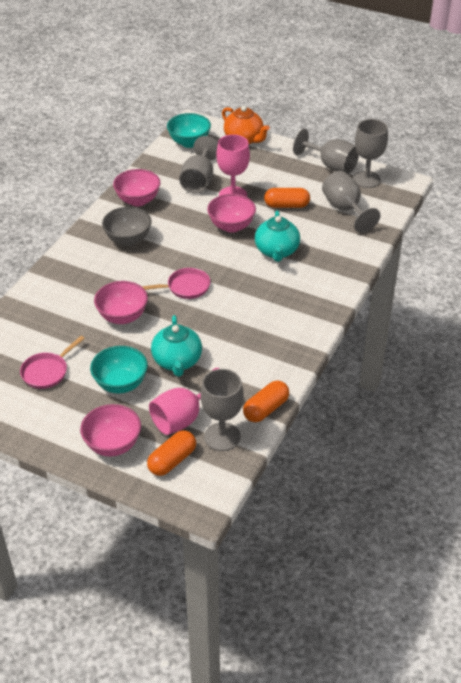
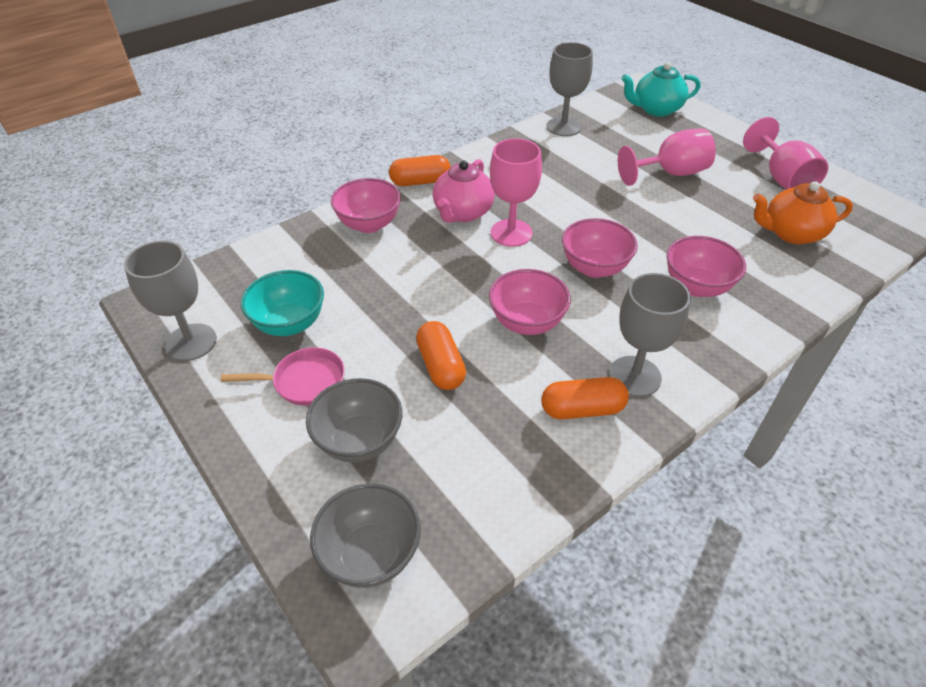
grey bowl: 1 -> 2
grey goblet: 5 -> 3
pink goblet: 2 -> 3
pink pan: 2 -> 1
pink teapot: 0 -> 1
turquoise bowl: 2 -> 1
turquoise teapot: 2 -> 1

